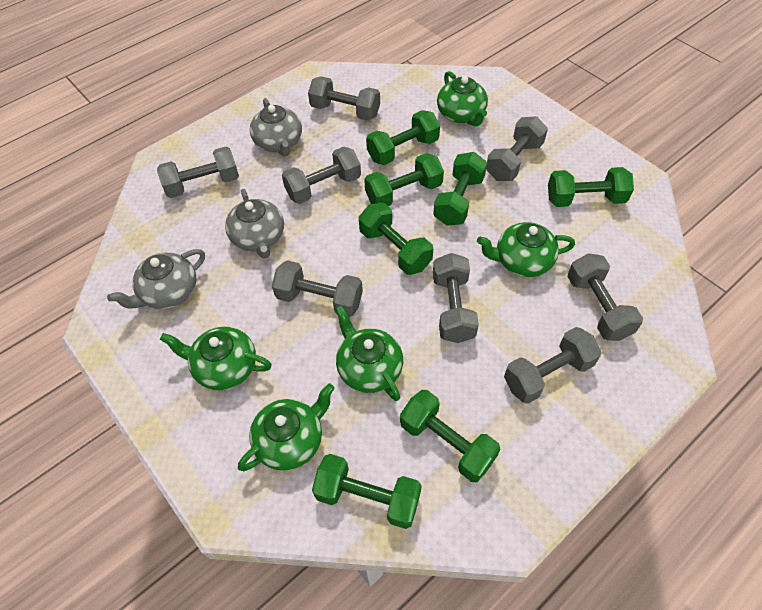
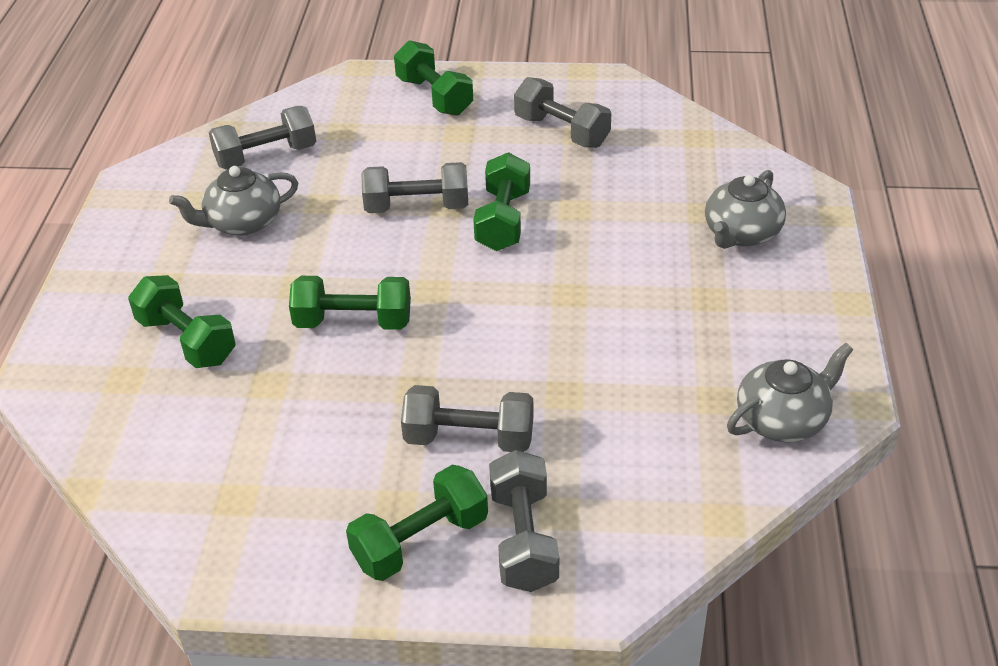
green dumbbell: 7 -> 5
green teapot: 5 -> 0
grey dumbbell: 8 -> 5

